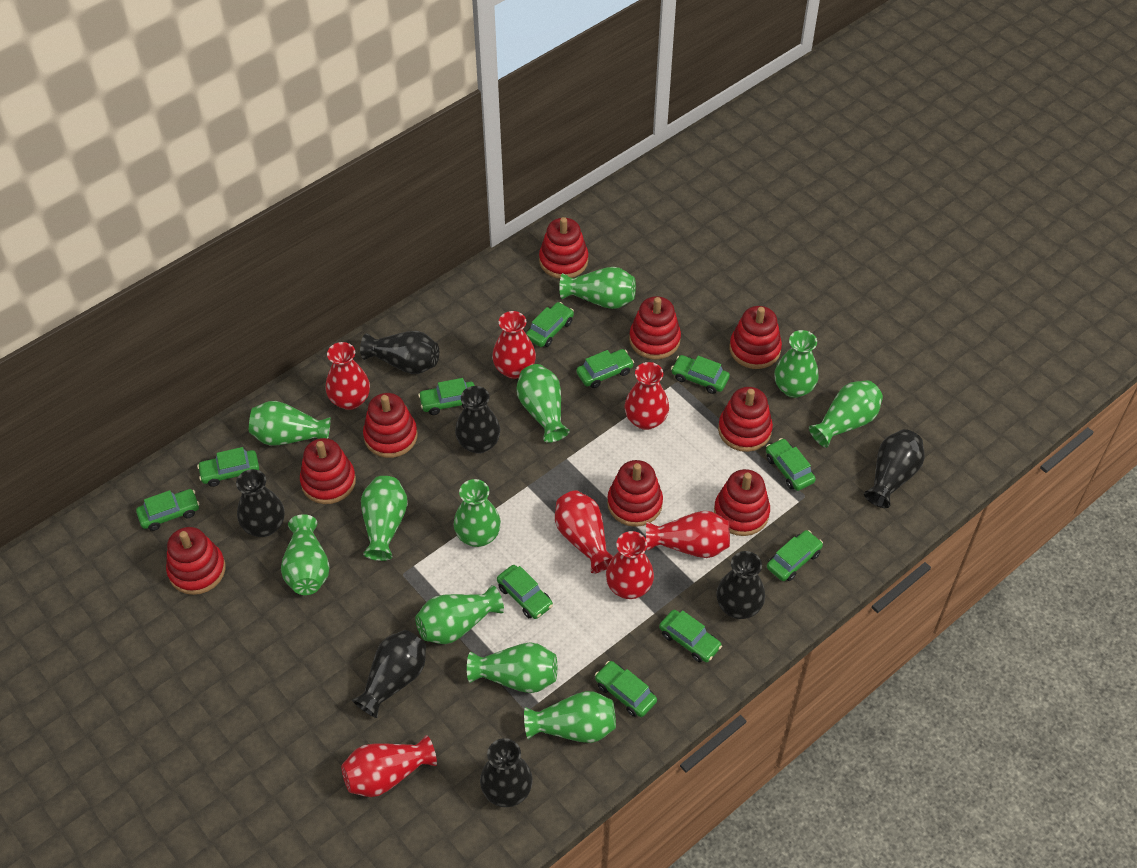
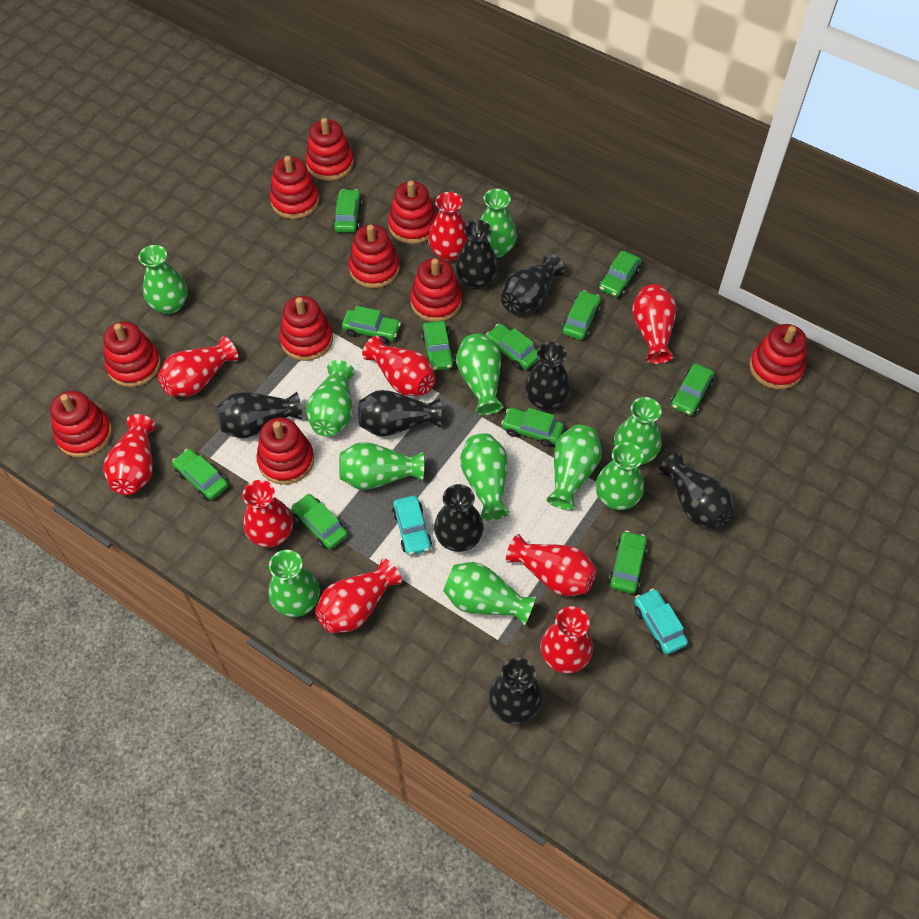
black vase: 7 -> 8
red stacking toy: 9 -> 10
red vase: 7 -> 9
turquoise car: 0 -> 2

